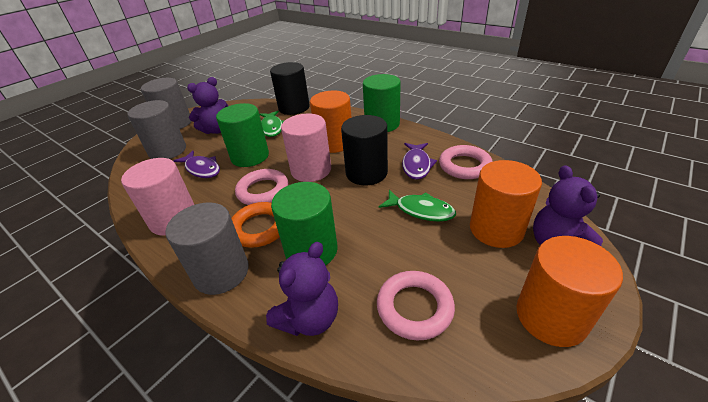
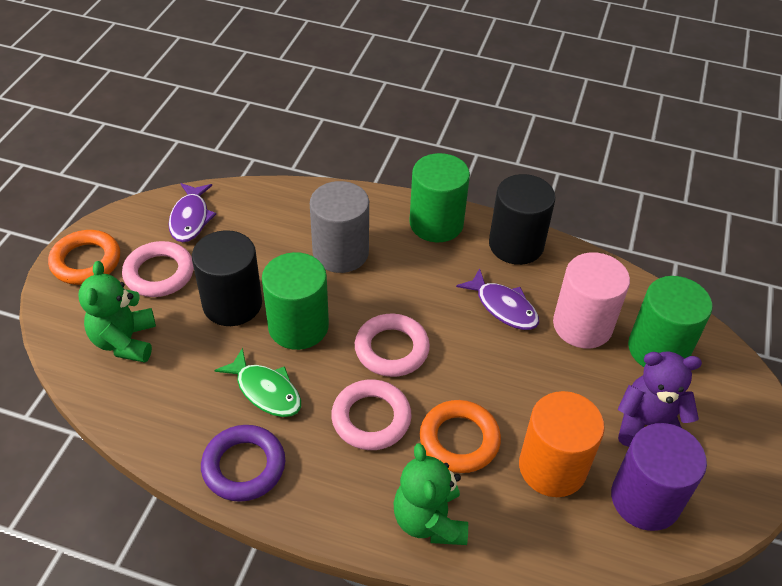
green fish: 2 -> 1
green teddy bear: 0 -> 2
grey cylinder: 3 -> 1
orange cylinder: 3 -> 1
orange ring: 1 -> 2
pink cylinder: 2 -> 1
purple cylinder: 0 -> 1
purple ring: 0 -> 1
purple teddy bear: 3 -> 1

